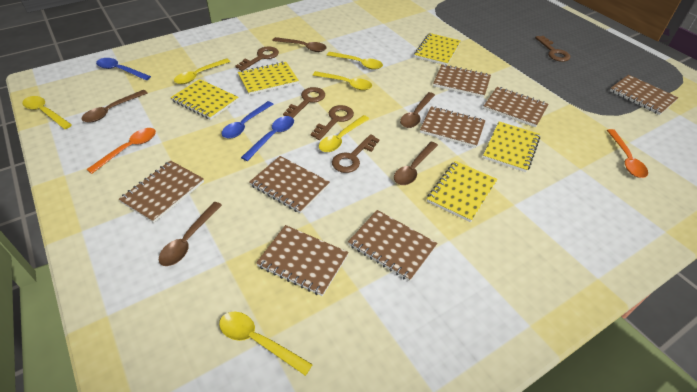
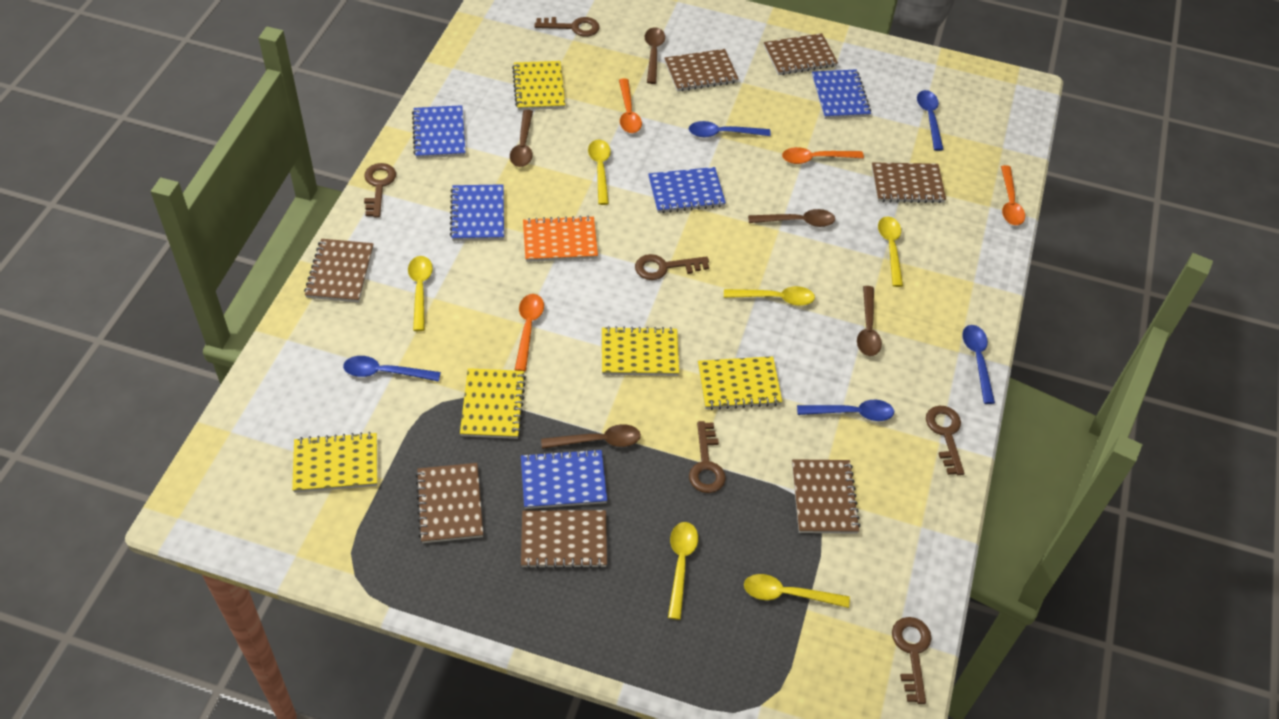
blue notebook: 0 -> 5
blue spoon: 3 -> 5
brown key: 5 -> 6
brown notebook: 8 -> 7
orange notebook: 0 -> 1
orange spoon: 2 -> 4

